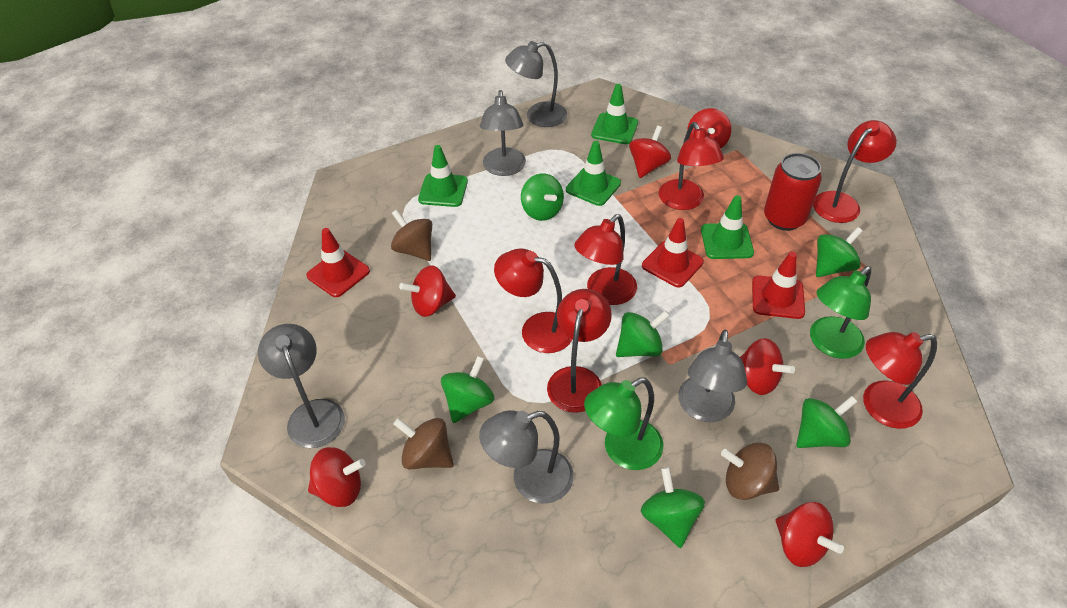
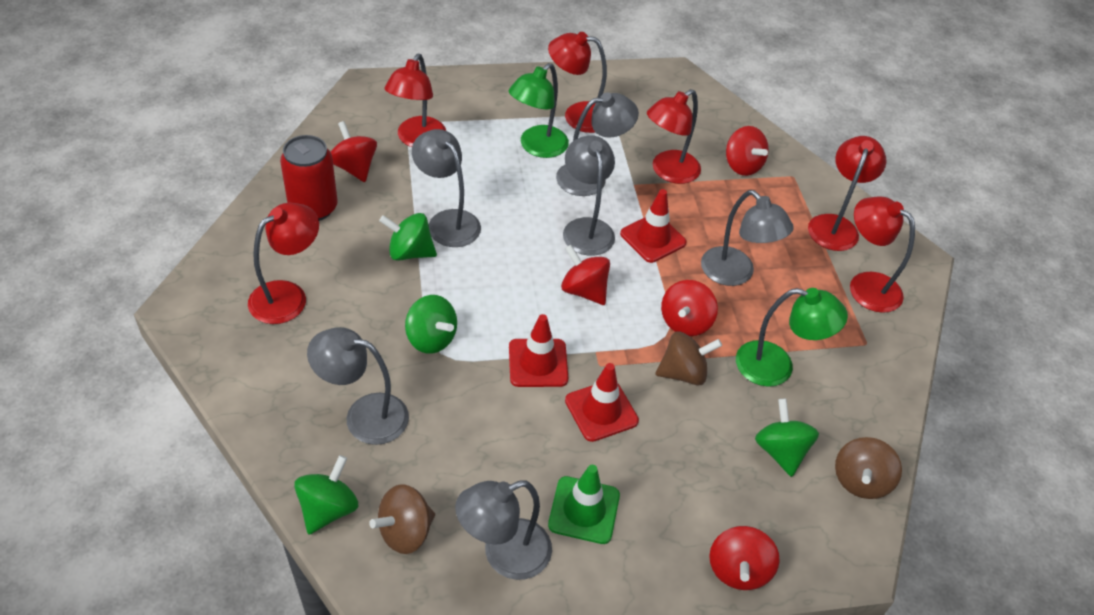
green spinning top: 6 -> 4
green traffic cone: 4 -> 1
grey lamp: 5 -> 6
red spinning top: 6 -> 5

